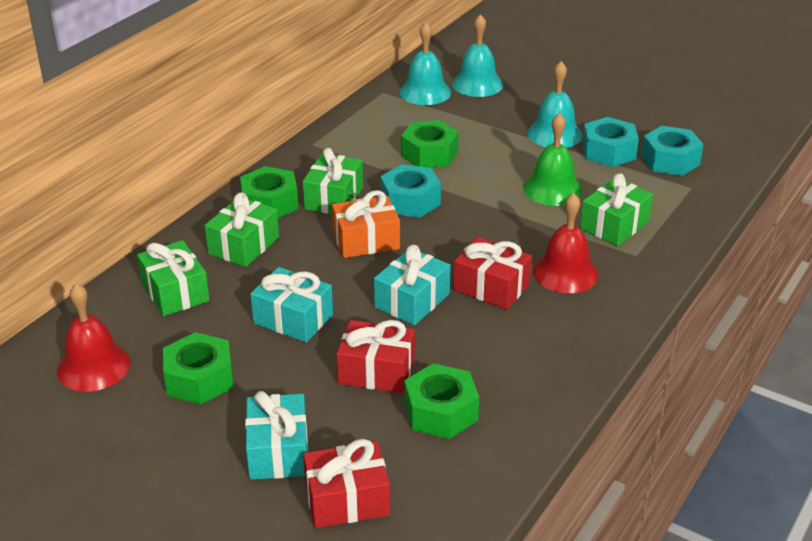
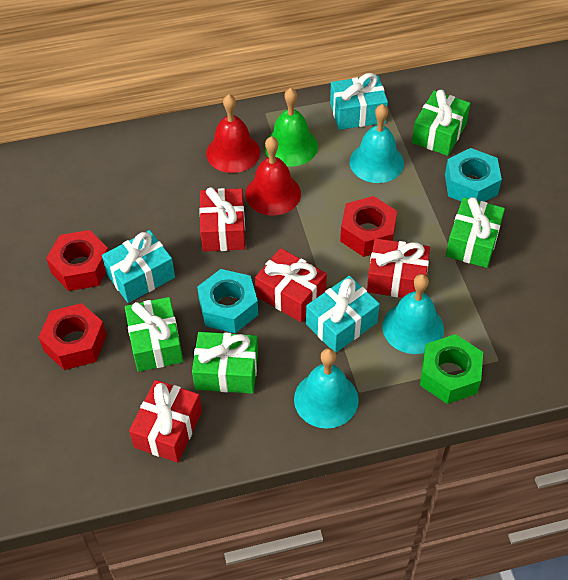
green nut: 4 -> 1
orange gift: 1 -> 0
red gift: 3 -> 4
red nut: 0 -> 3
turquoise nut: 3 -> 2

